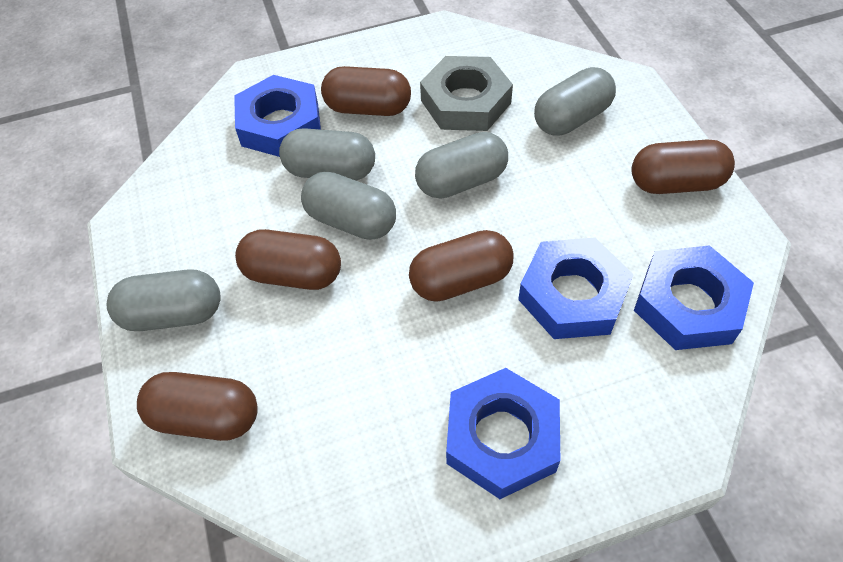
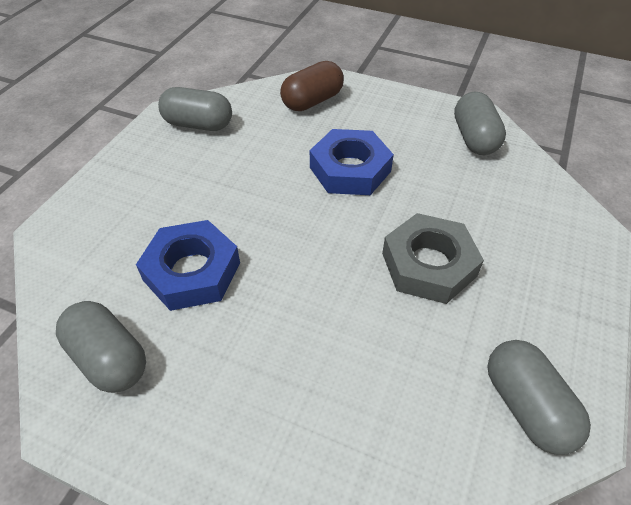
blue nut: 4 -> 2
brown capsule: 5 -> 1
grey capsule: 5 -> 4

